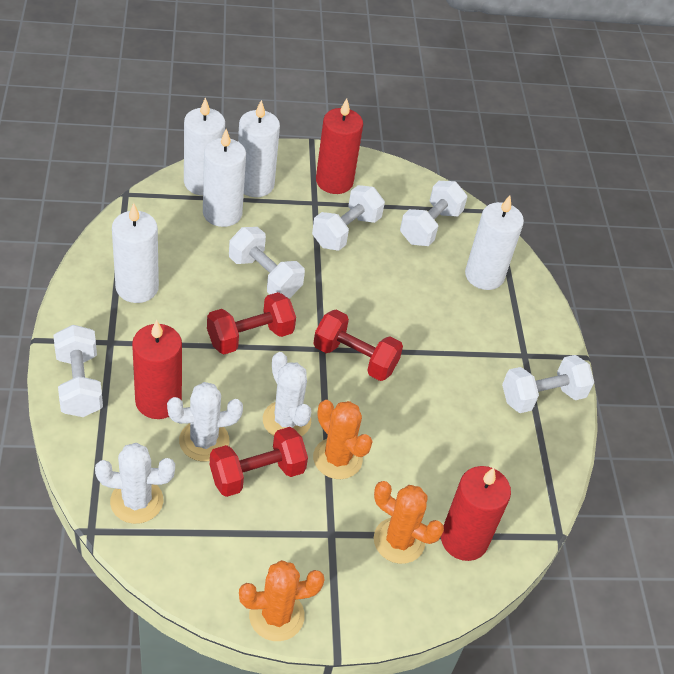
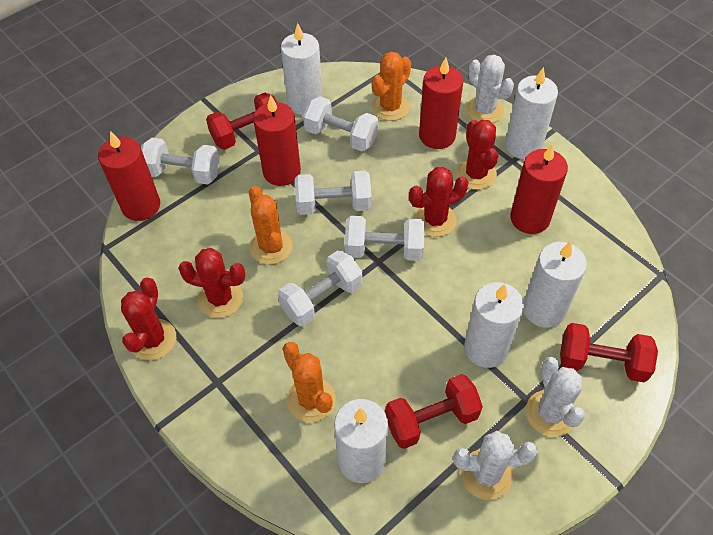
red cactus: 0 -> 4
red candle: 3 -> 4

